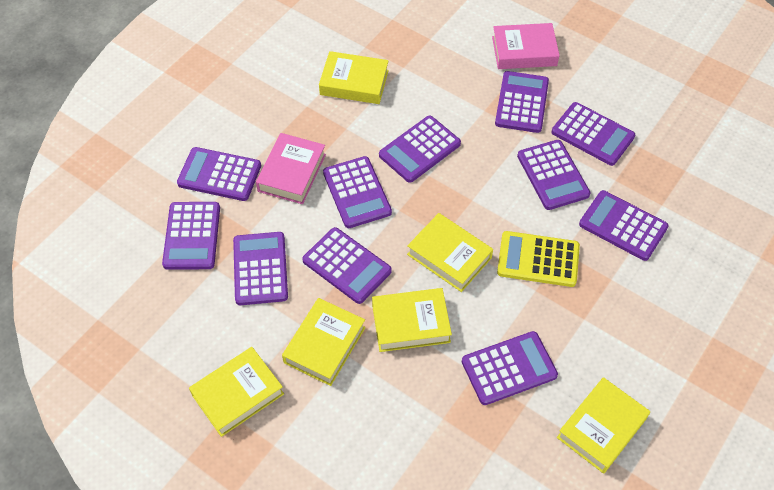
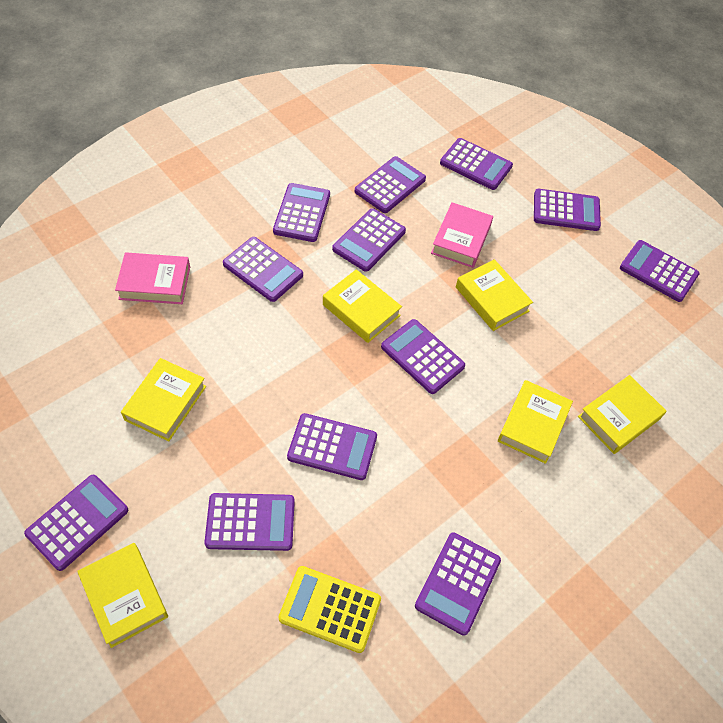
purple calculator: 11 -> 12

